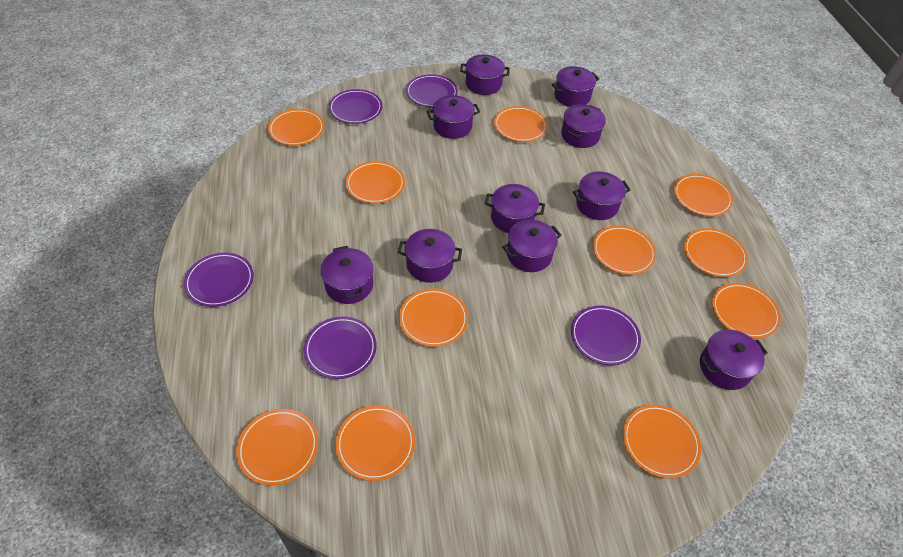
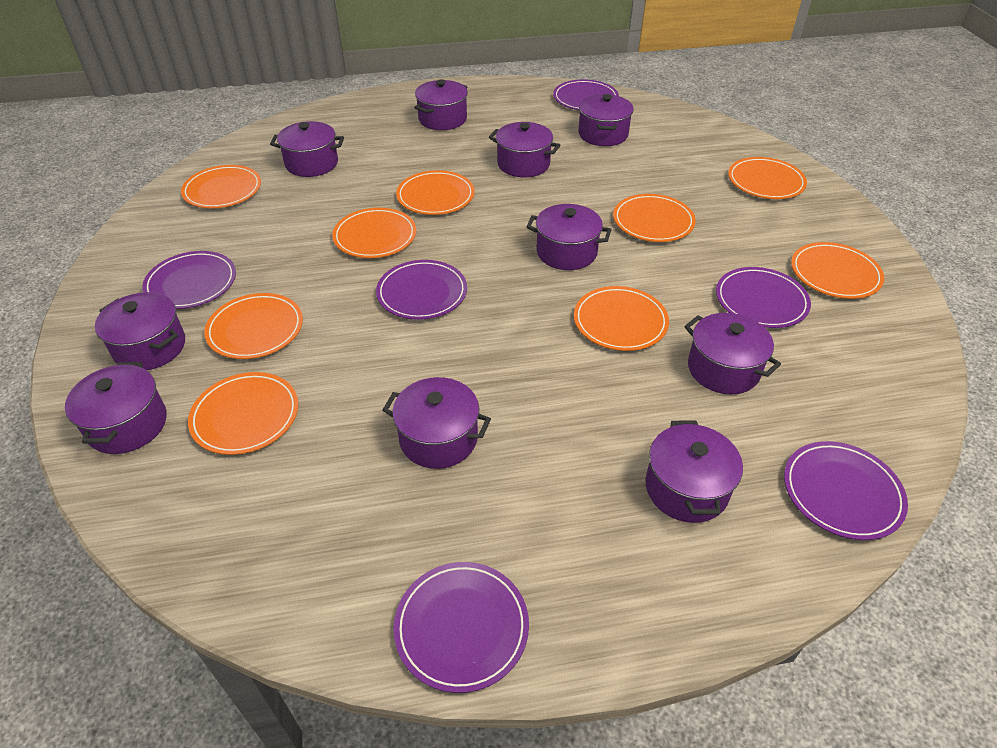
orange plate: 11 -> 9
purple plate: 5 -> 6

